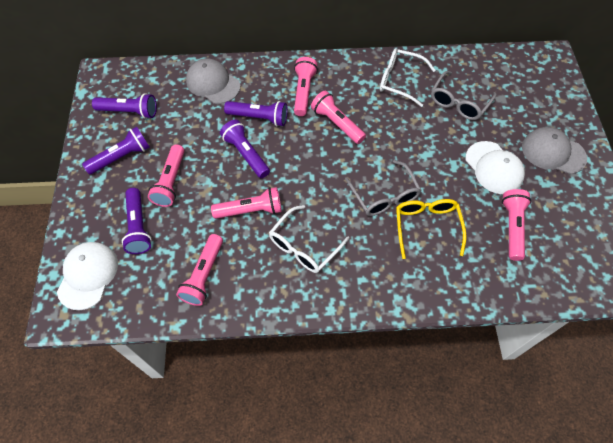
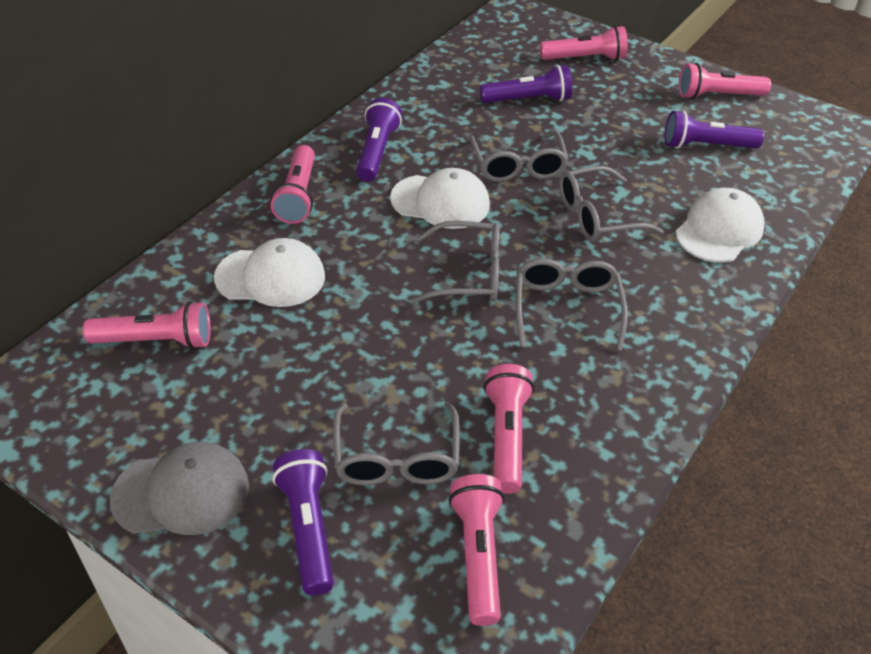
grey cap: 2 -> 1
grey glasses: 2 -> 5
purple flashlight: 5 -> 4
white cap: 2 -> 3
white glasses: 2 -> 0
yellow glasses: 1 -> 0

